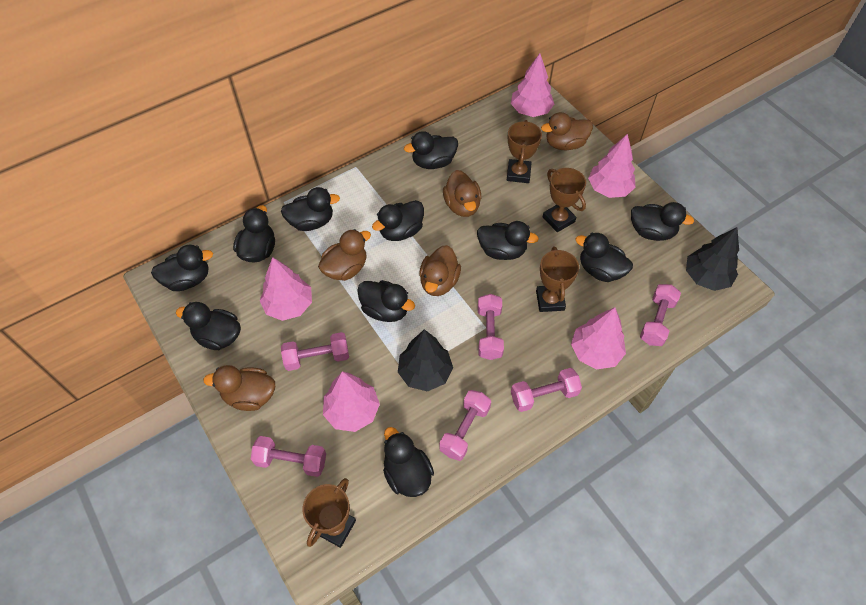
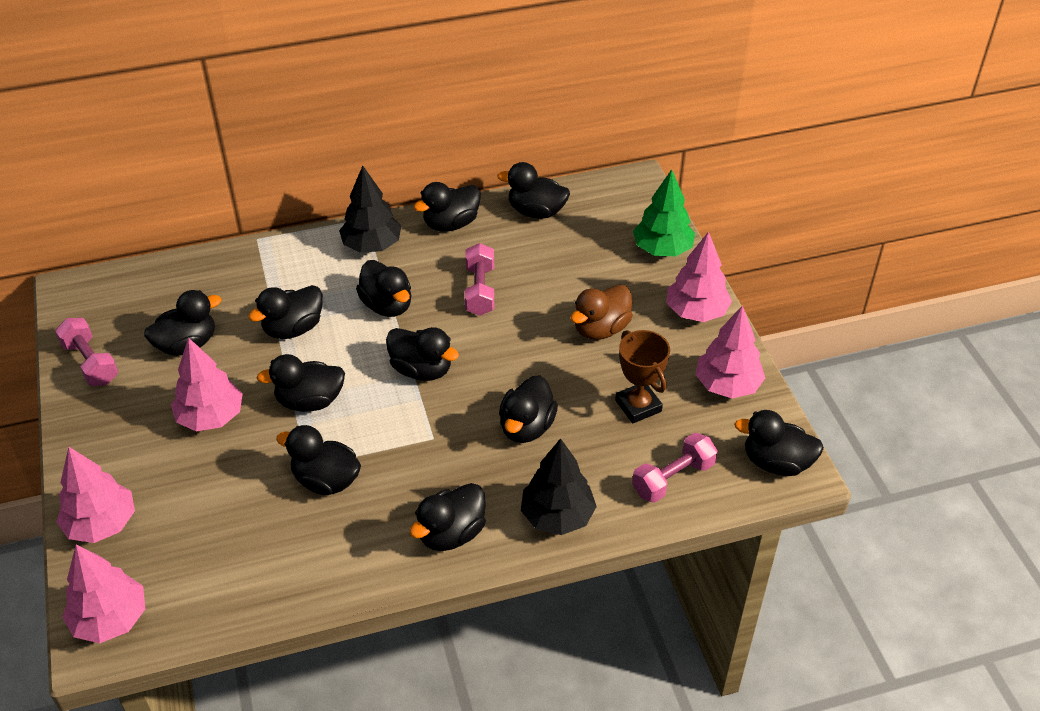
brown duck: 5 -> 1
brown trophy: 4 -> 1
green tree: 0 -> 1
pink dumbbell: 6 -> 3

